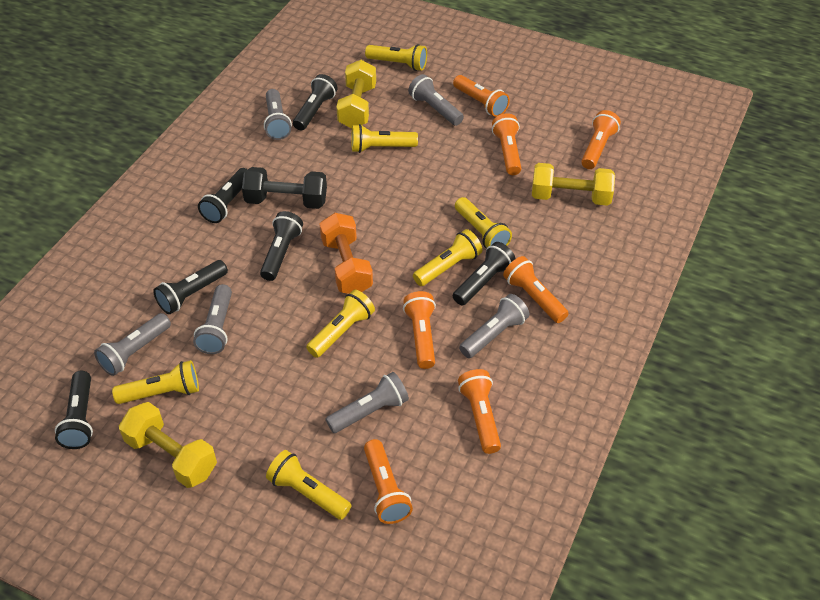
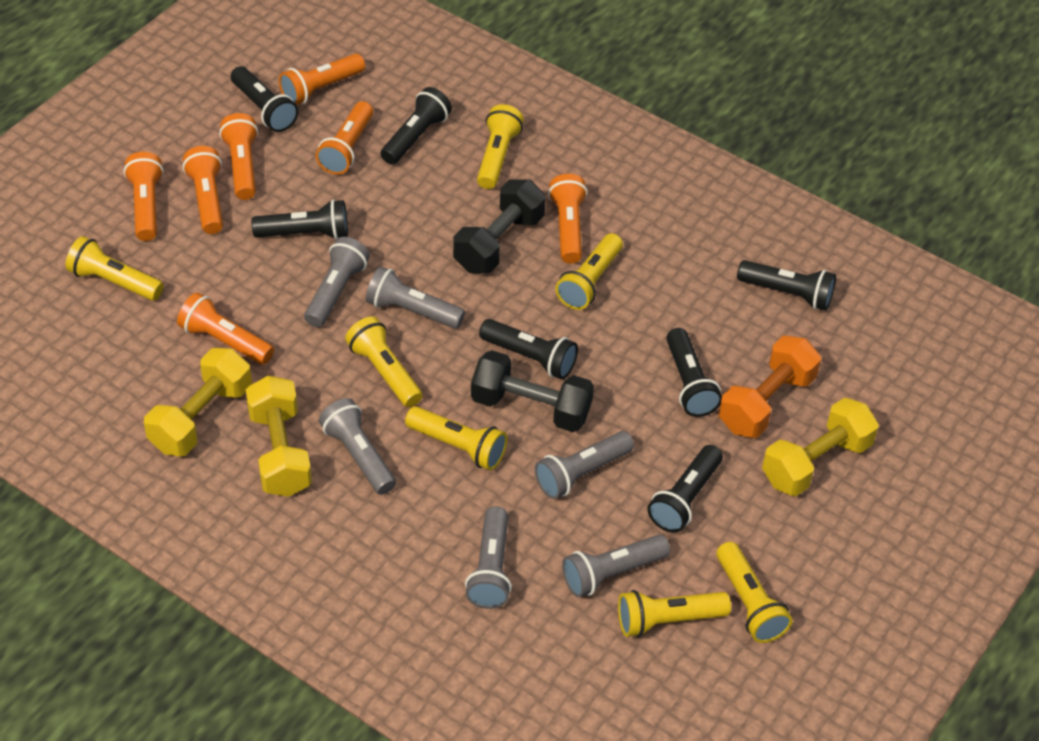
black dumbbell: 1 -> 2
black flashlight: 6 -> 7

